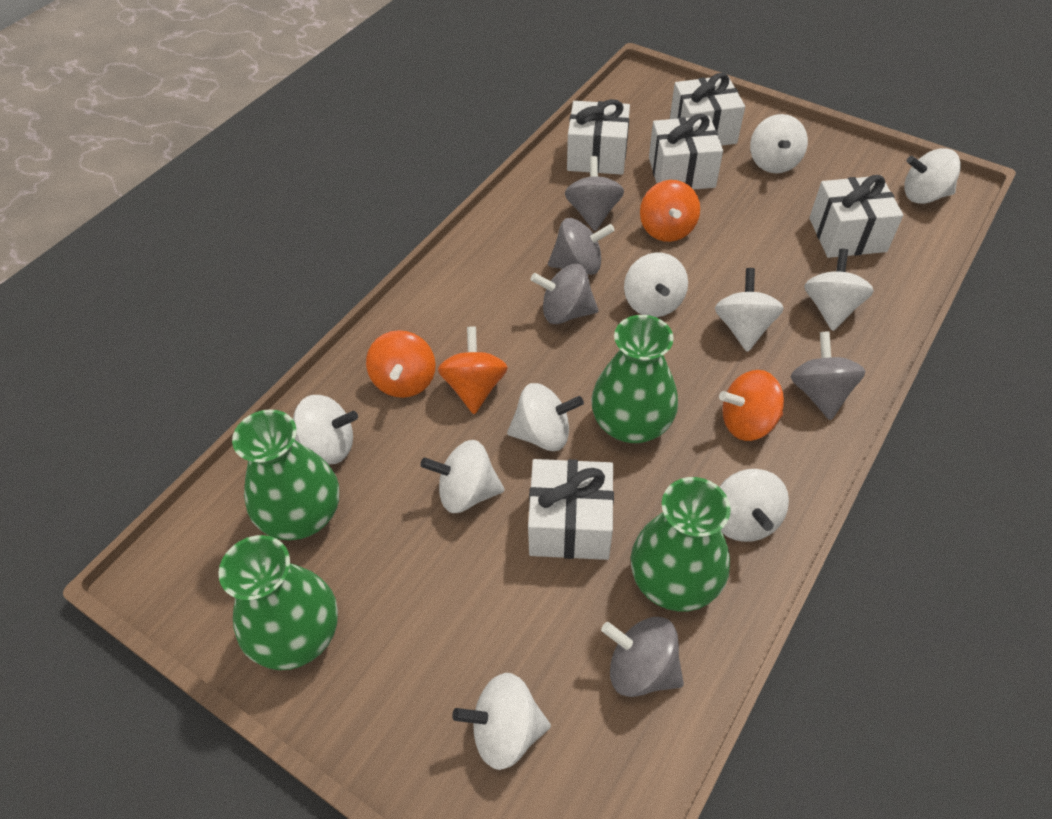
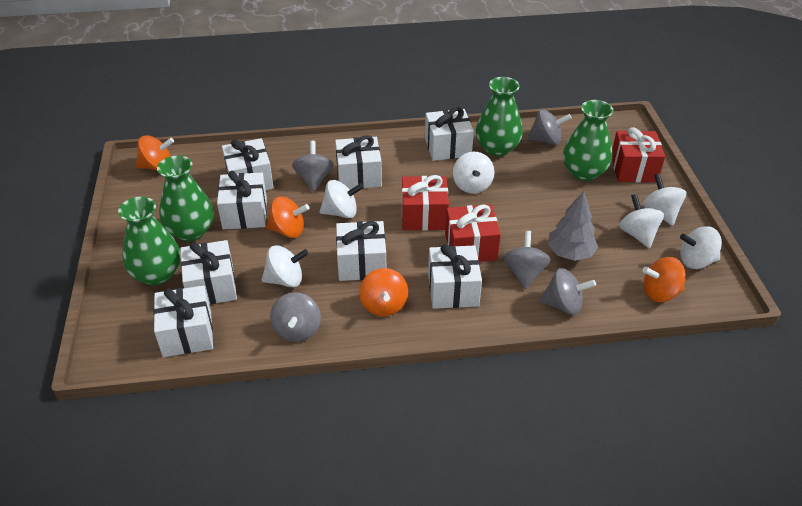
grey tree: 0 -> 1
red gift: 0 -> 3
white gift: 5 -> 8
white spinning top: 10 -> 6

